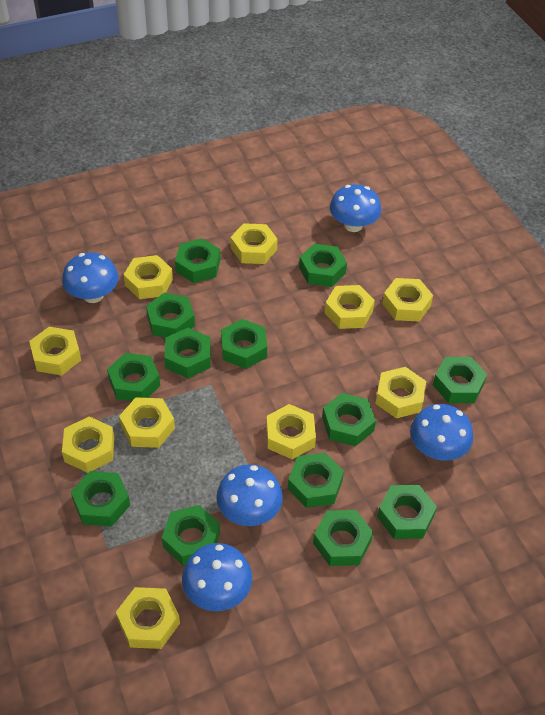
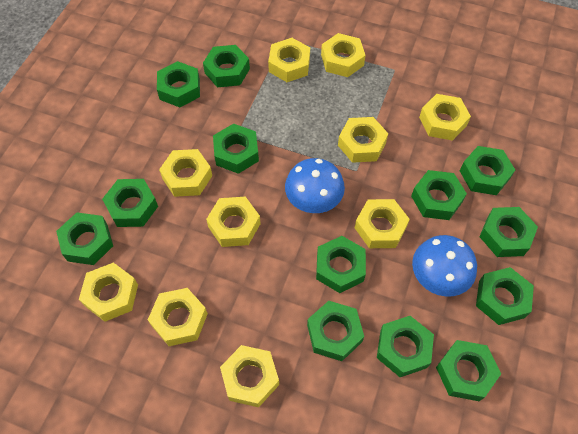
blue mushroom: 5 -> 2

